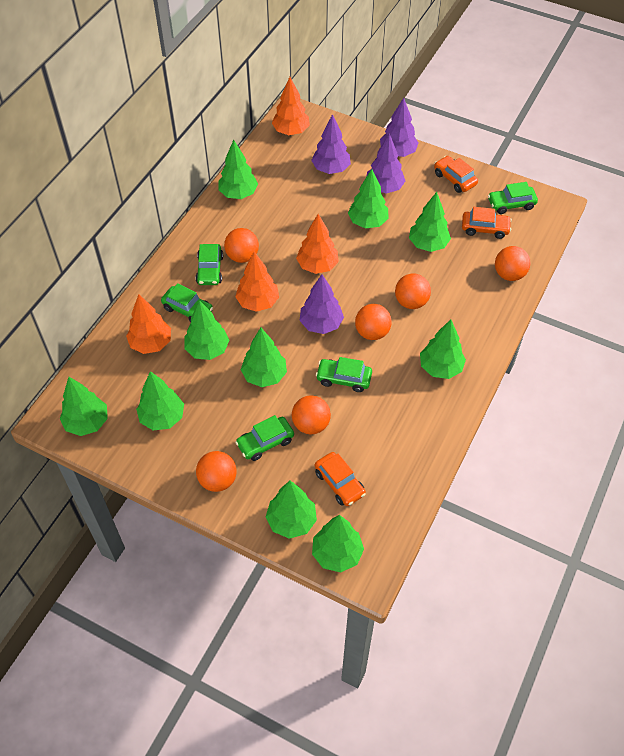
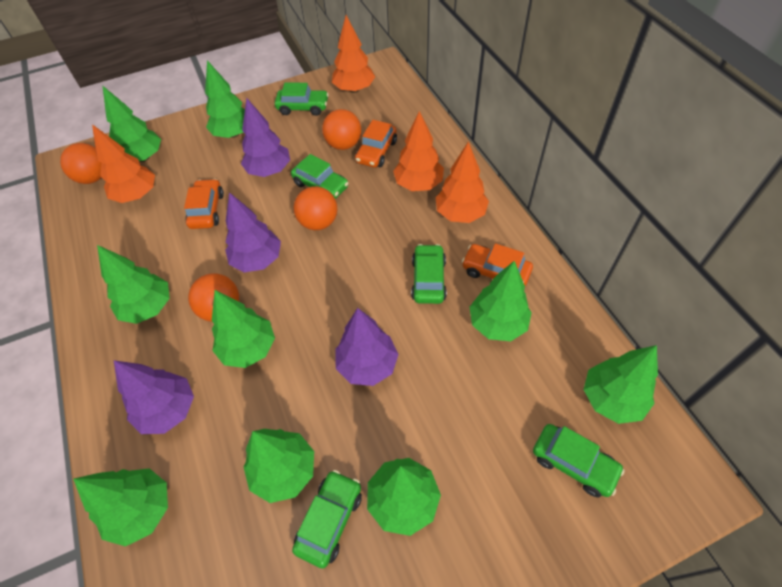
green tree: 10 -> 9
orange ball: 6 -> 4

